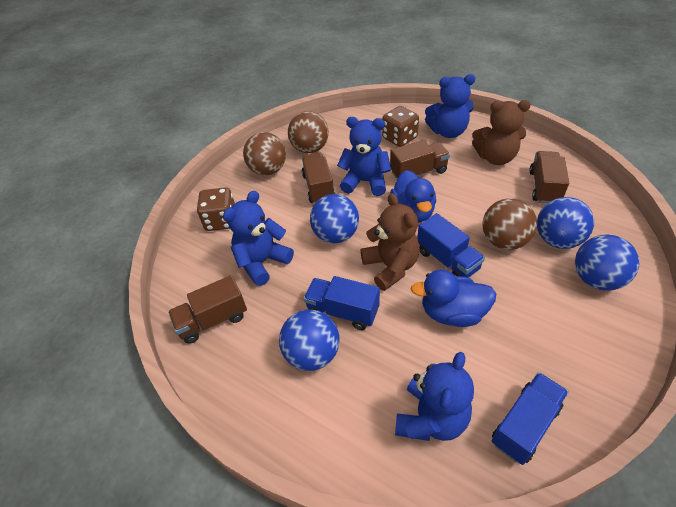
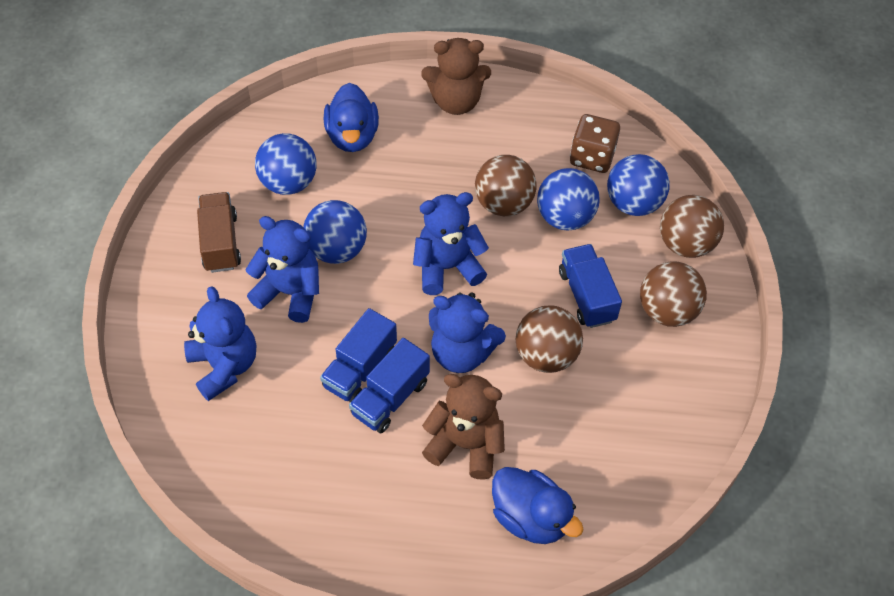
brown ball: 3 -> 4
brown dice: 2 -> 1
brown truck: 4 -> 1

